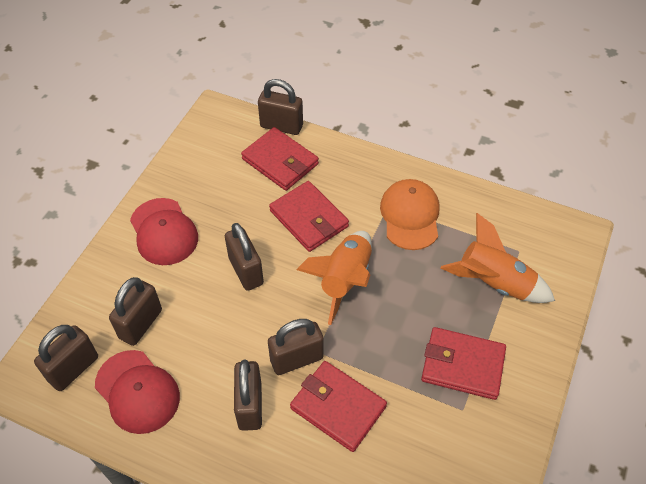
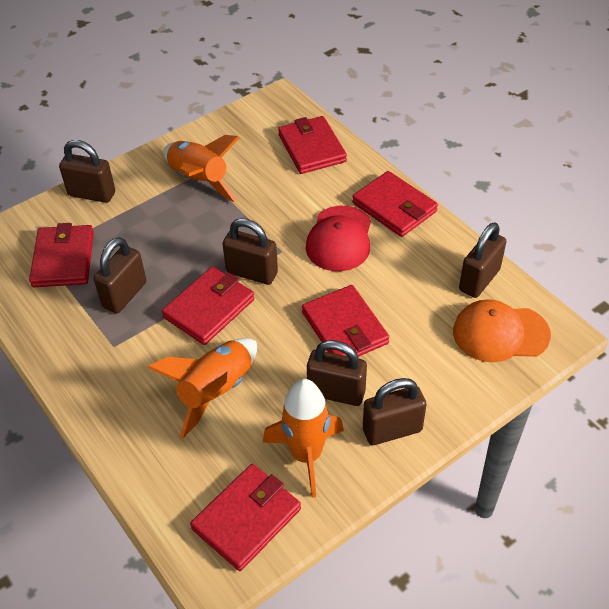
orange rocket: 2 -> 3
red cap: 2 -> 1
red wallet: 4 -> 6

